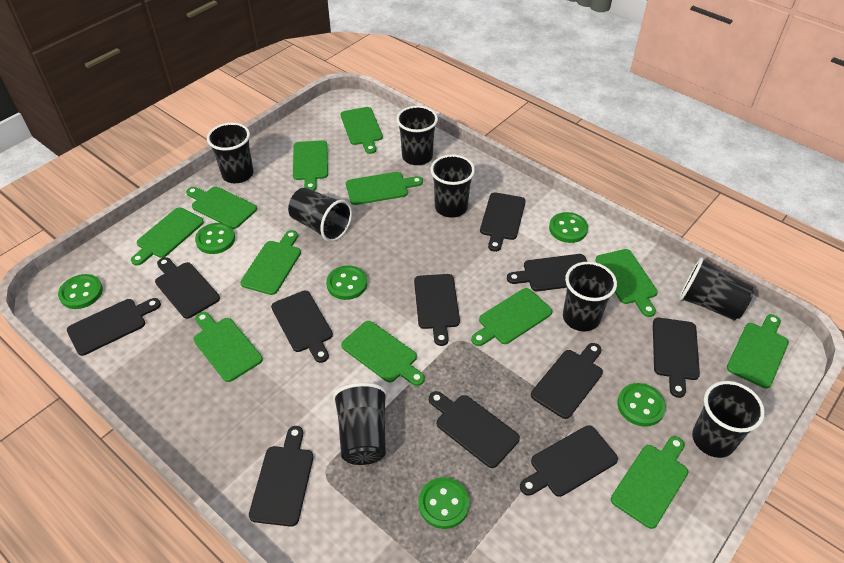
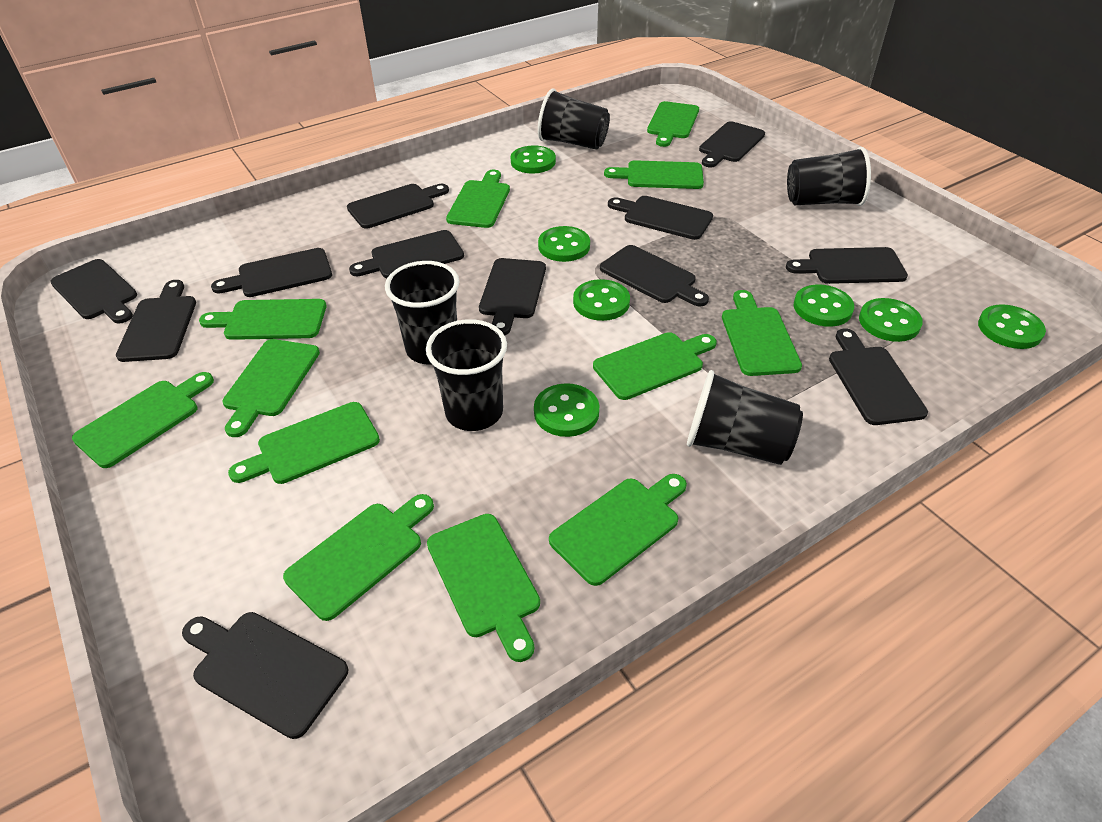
black cup: 8 -> 5
black cutting board: 11 -> 12
green button: 6 -> 7

